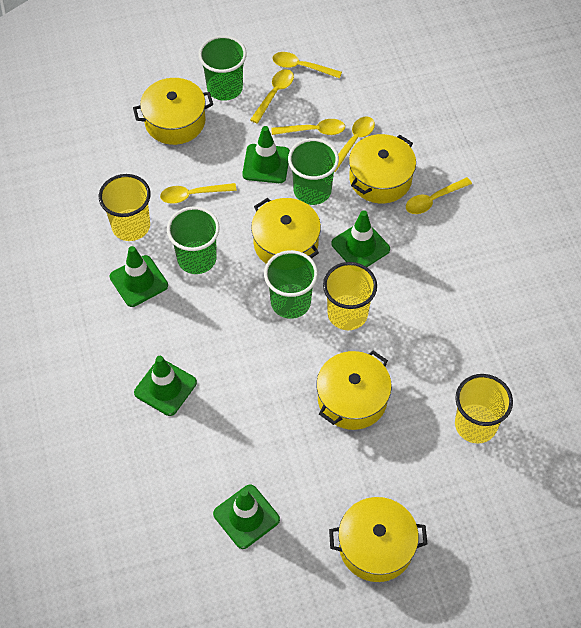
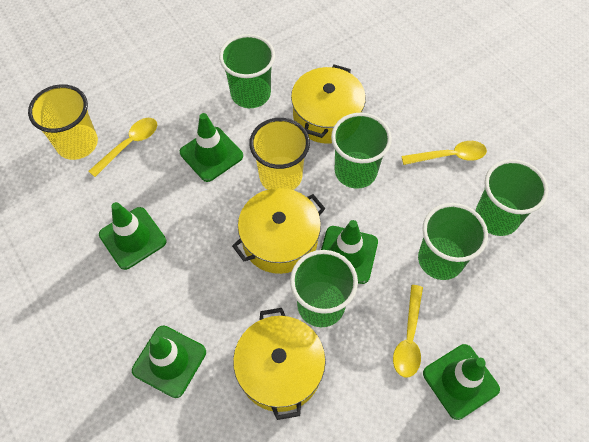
green cup: 4 -> 5
yellow cup: 3 -> 2
yellow pot: 5 -> 3
yellow spoon: 6 -> 3

